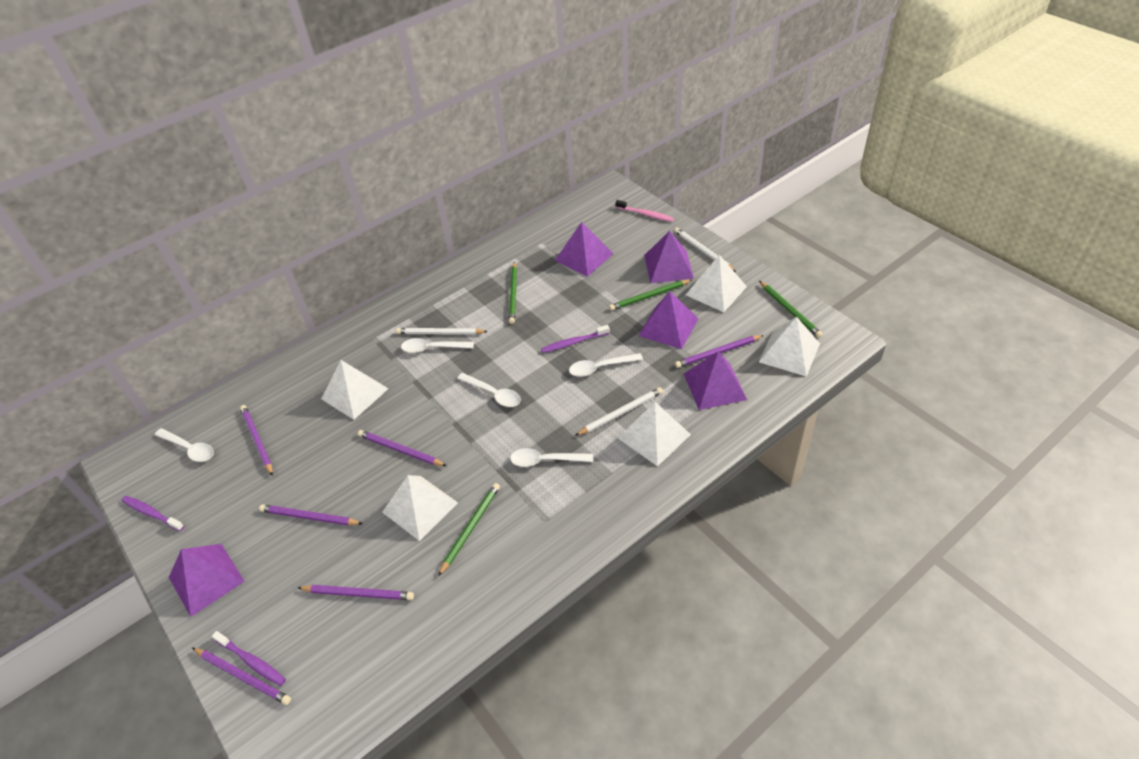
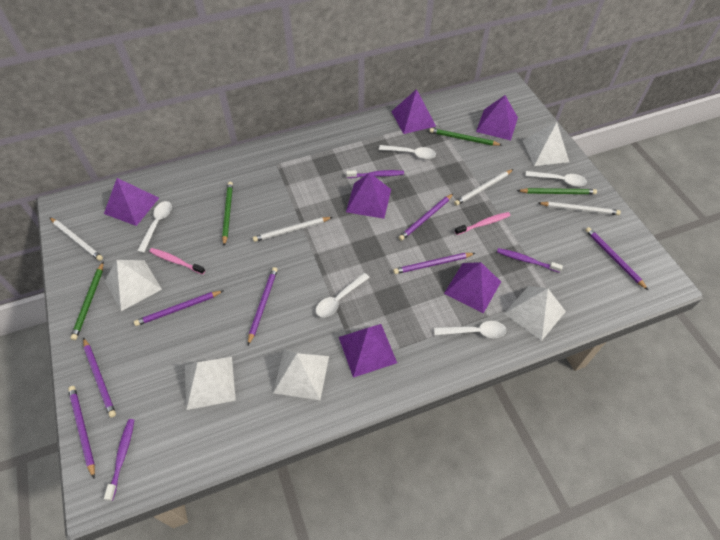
pink toothbrush: 1 -> 2
purple pencil: 6 -> 7
purple pyramid: 5 -> 6
white pencil: 3 -> 4

